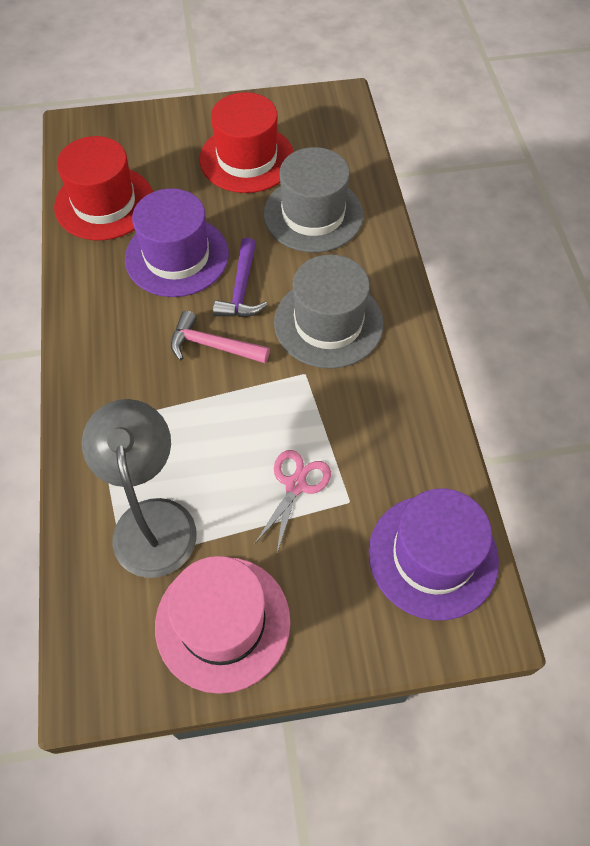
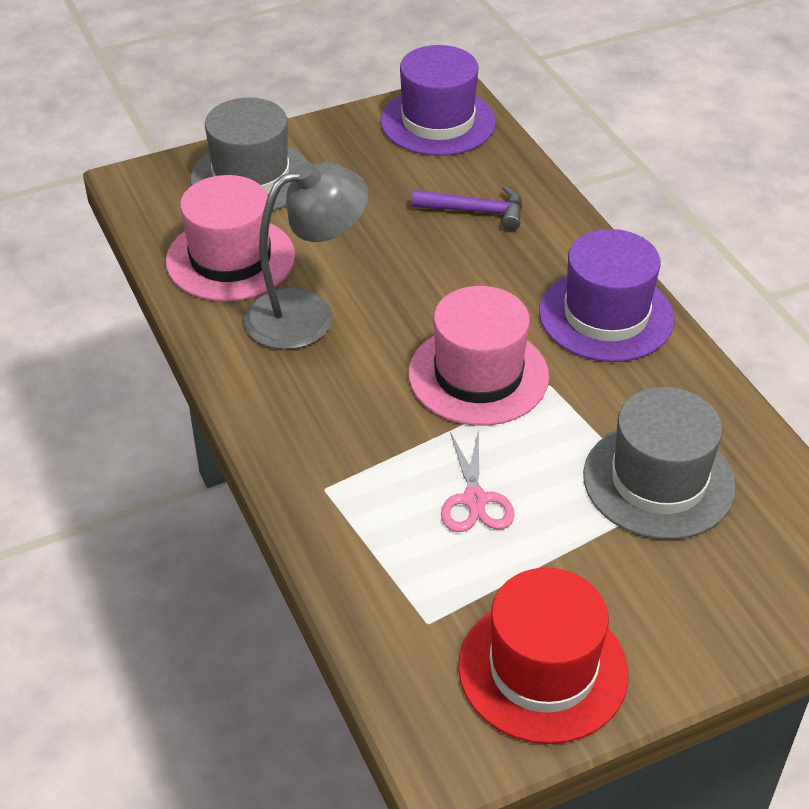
pink hammer: 1 -> 0
pink hat: 1 -> 2
red hat: 2 -> 1

